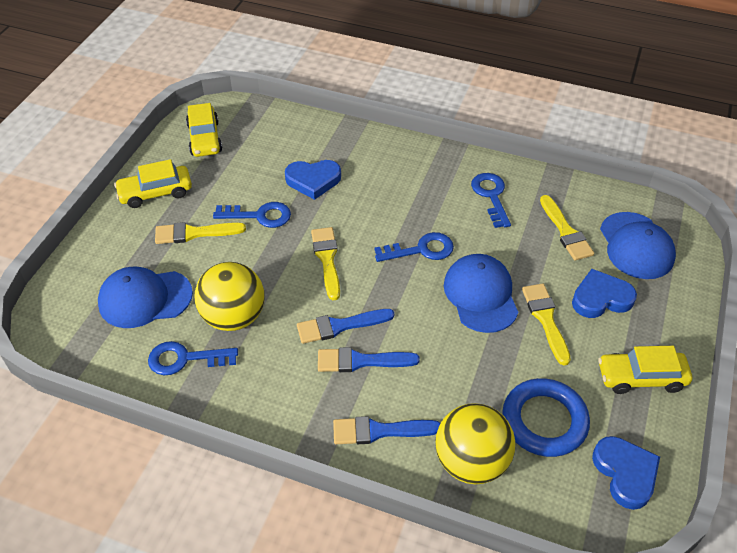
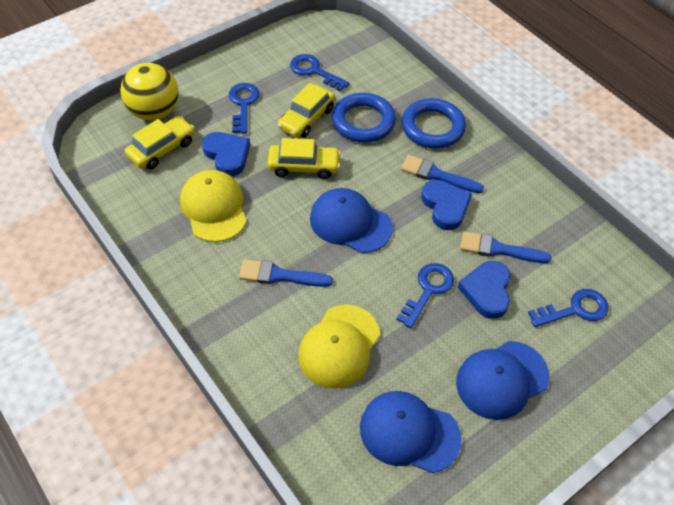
blue ring: 1 -> 2
yellow ball: 2 -> 1
yellow brush: 4 -> 0
yellow cap: 0 -> 2

